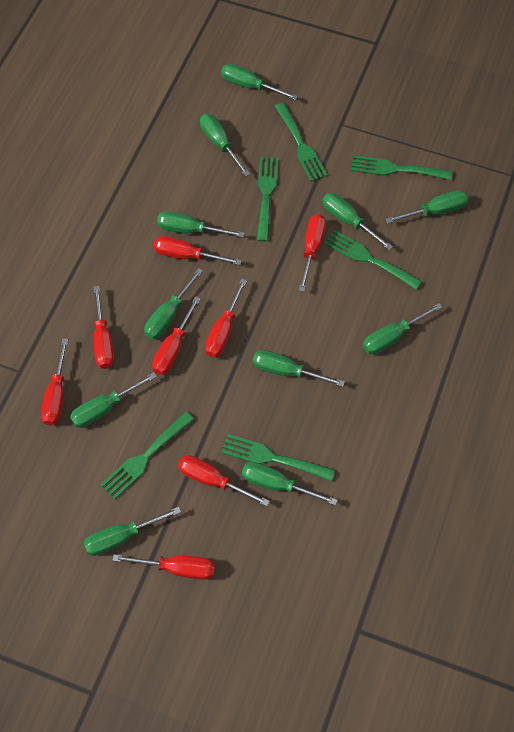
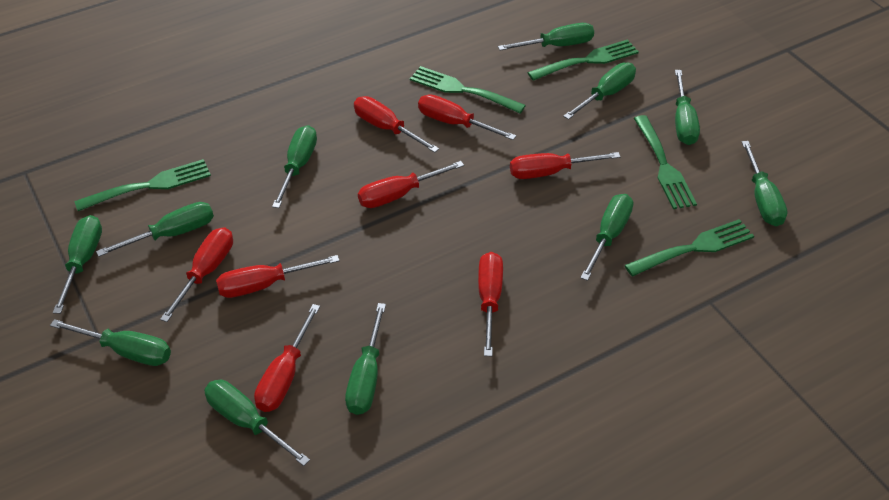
green fork: 6 -> 5

